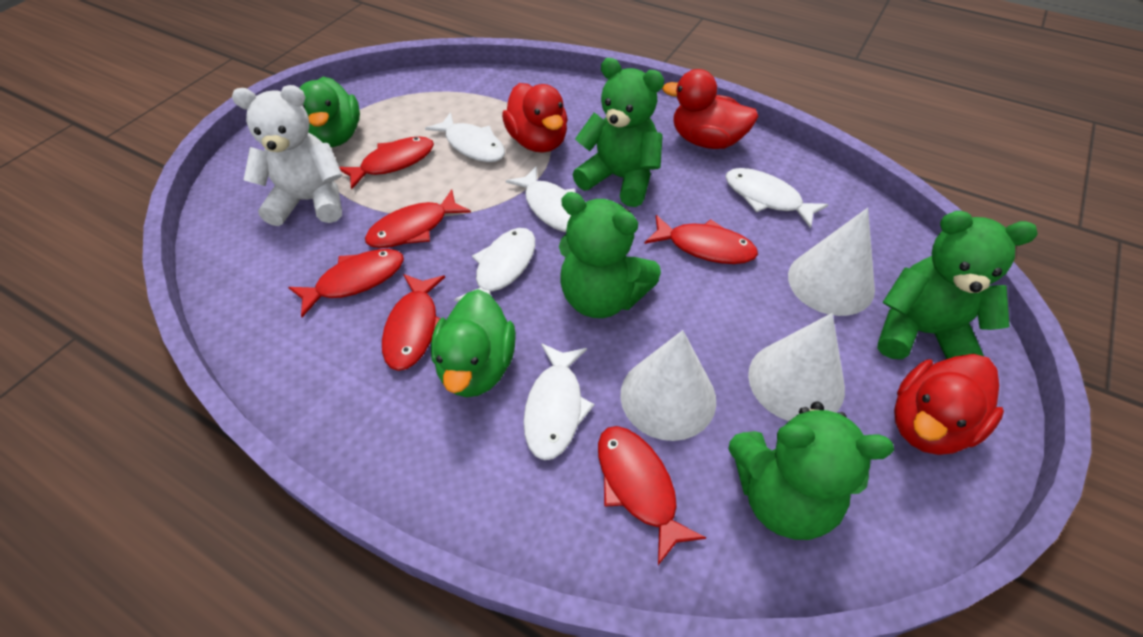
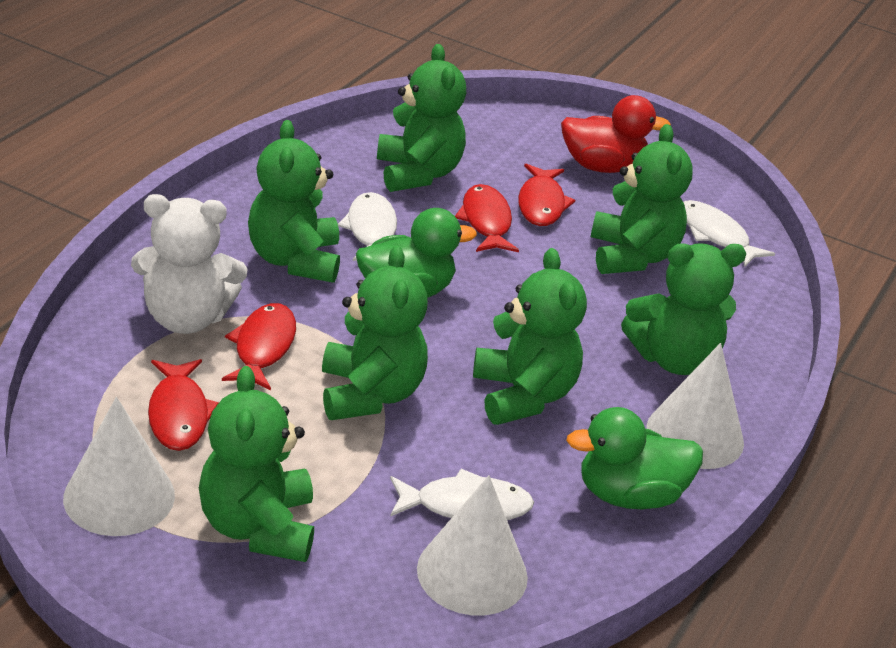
green teddy bear: 4 -> 7
red duck: 3 -> 1
red fish: 6 -> 4
white fish: 5 -> 3

